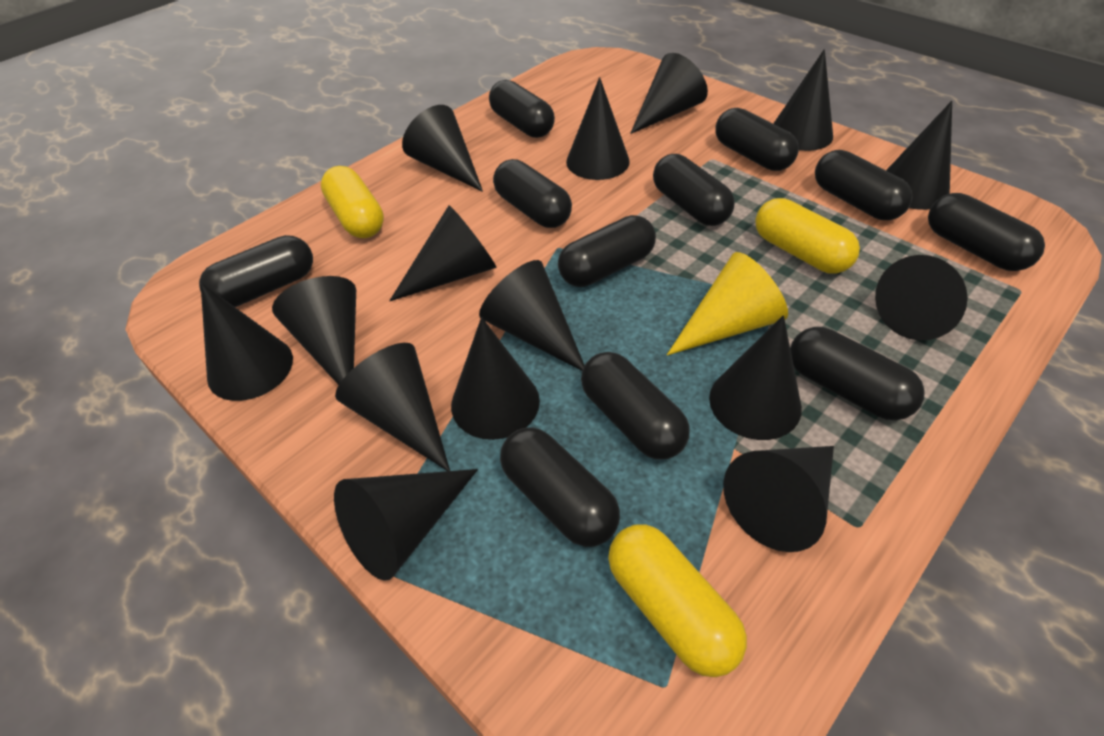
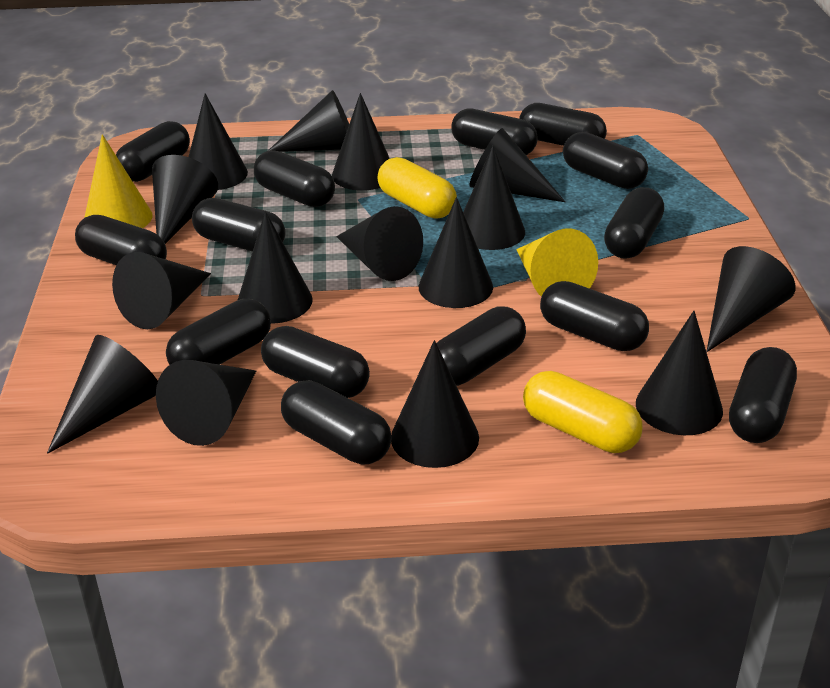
black capsule: 11 -> 14
yellow capsule: 3 -> 2
yellow cone: 1 -> 2

